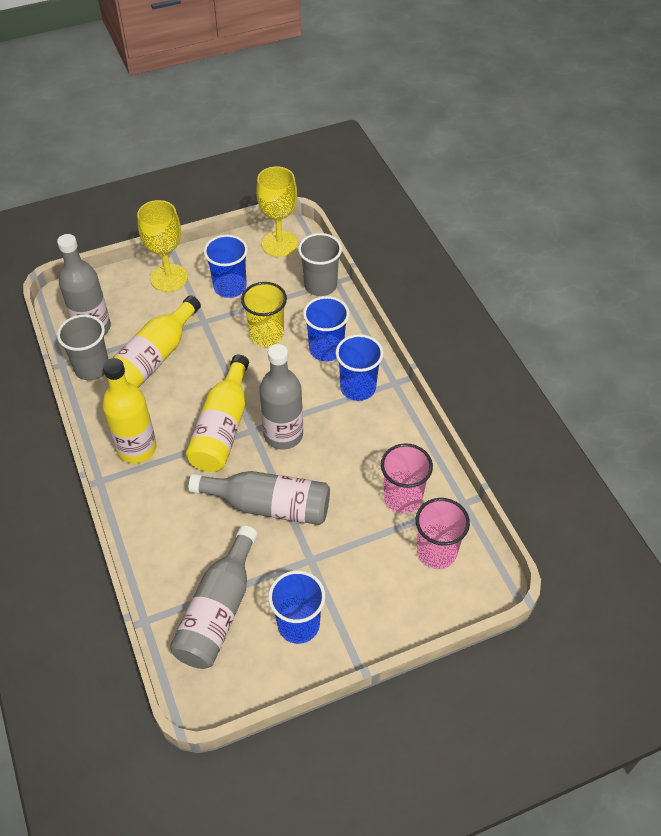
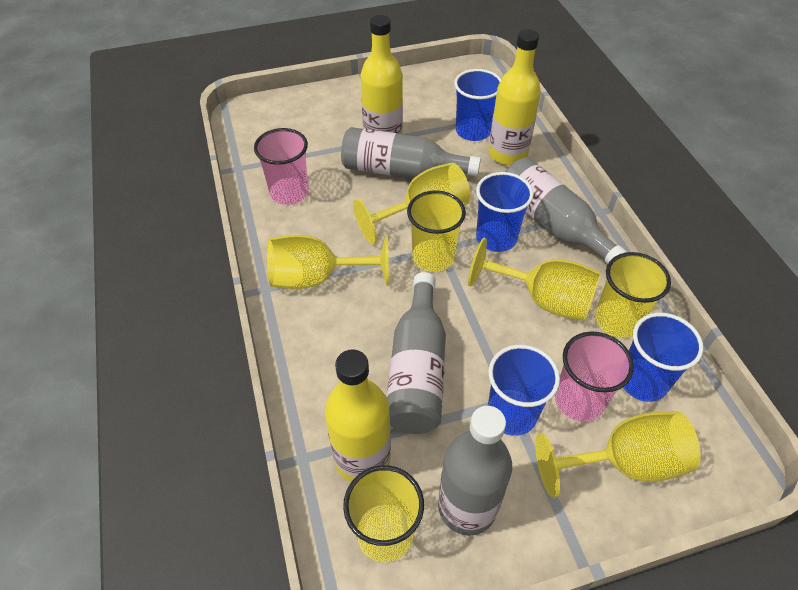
grey cup: 2 -> 0
yellow cup: 1 -> 3
yellow goblet: 2 -> 4

